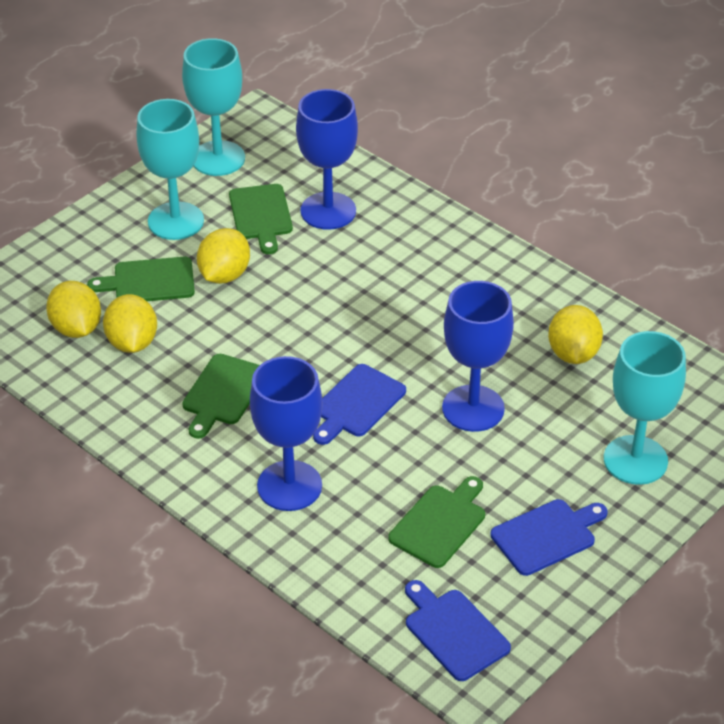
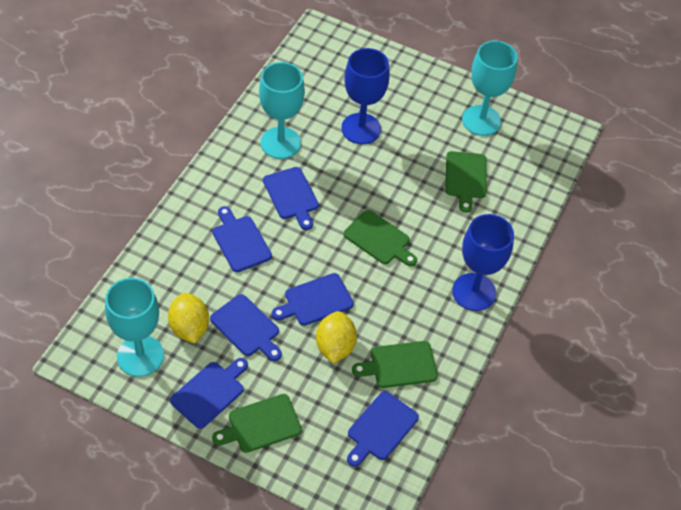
blue cutting board: 3 -> 6
blue goblet: 3 -> 2
yellow lemon: 4 -> 2

